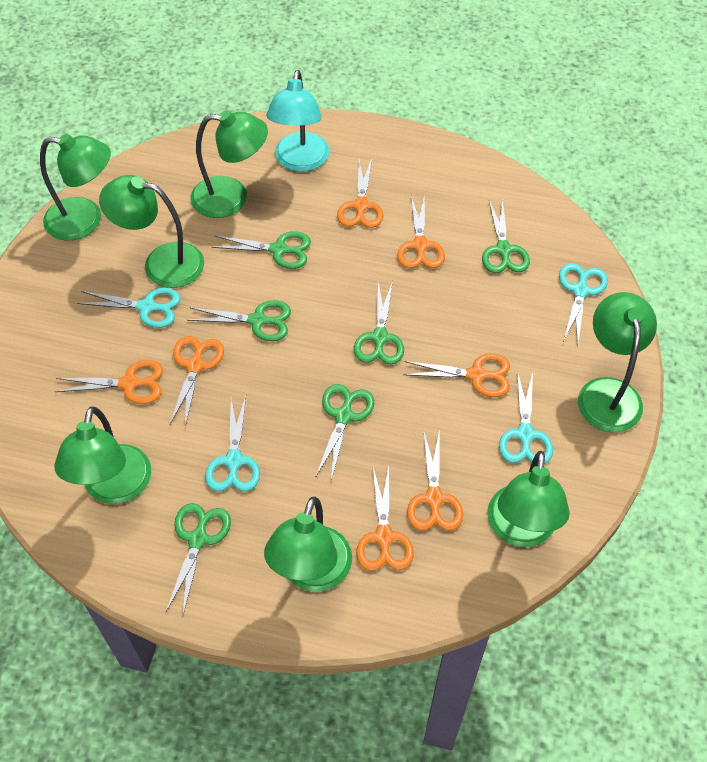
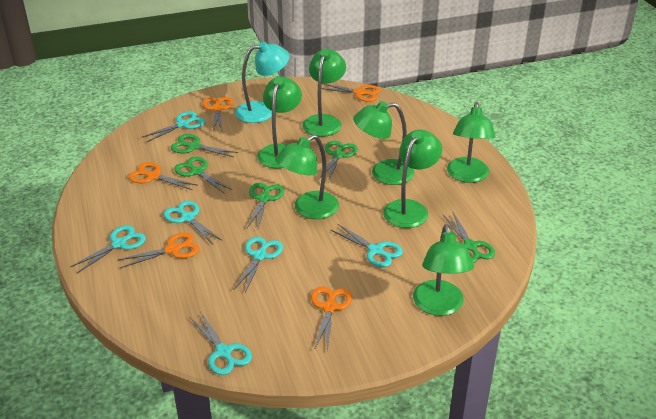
green scissors: 6 -> 5
orange scissors: 7 -> 5
turquoise scissors: 4 -> 6

